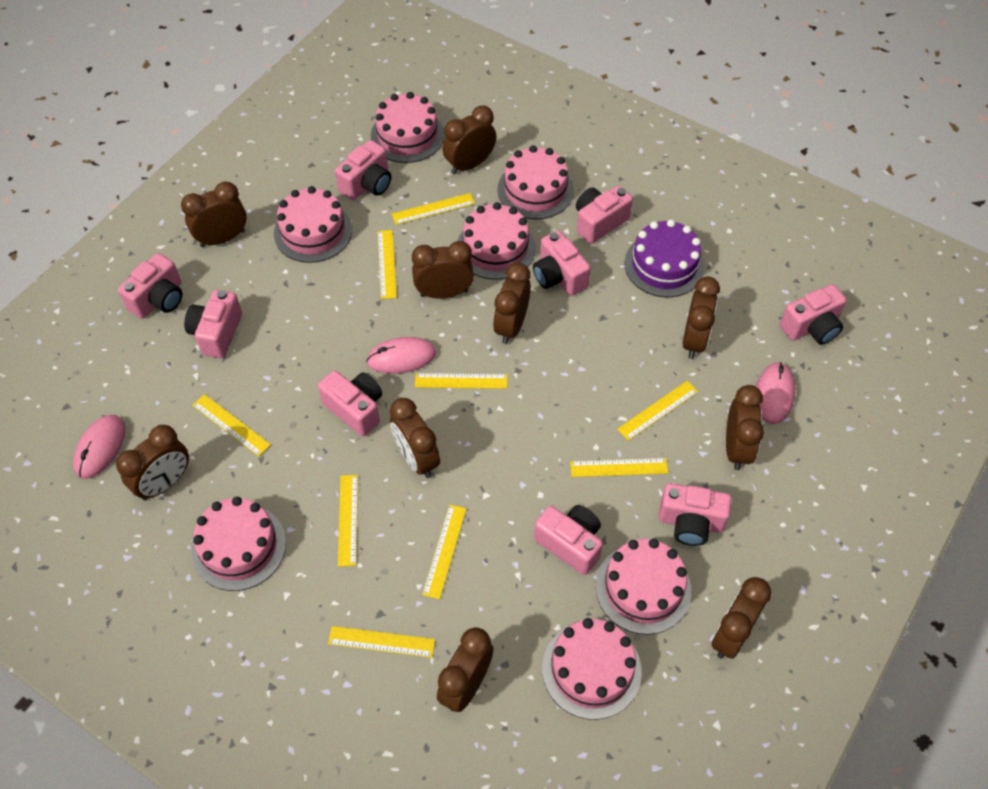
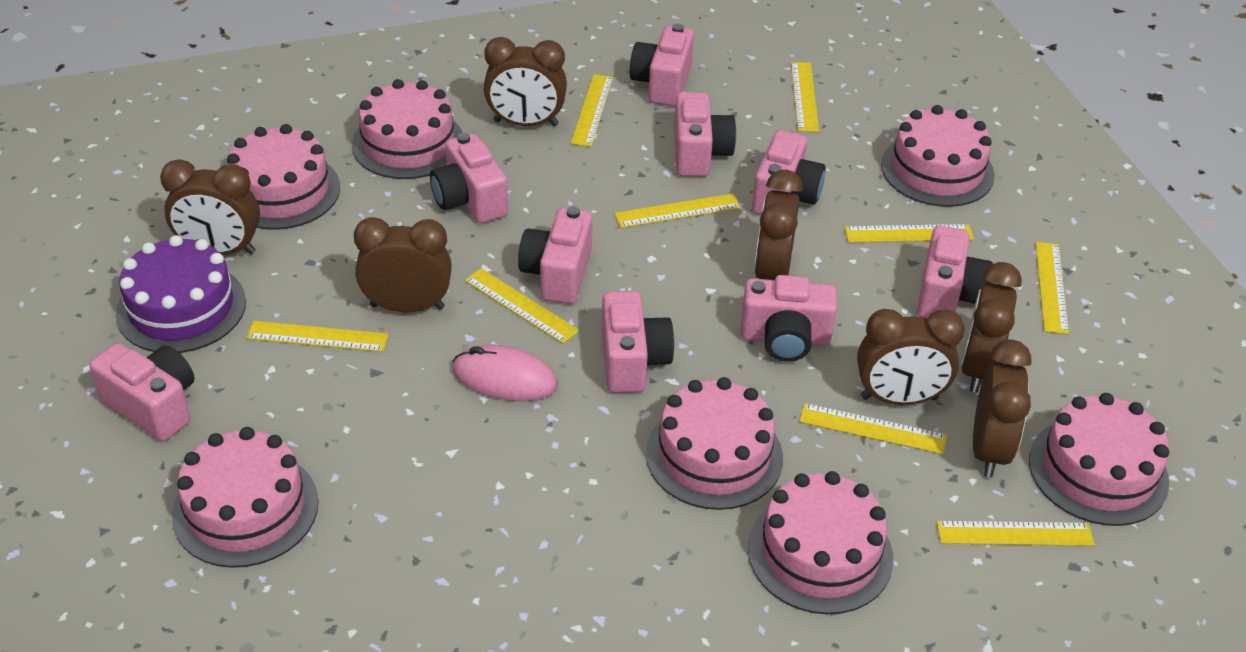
brown clock: 10 -> 7
pink mouse: 3 -> 1

